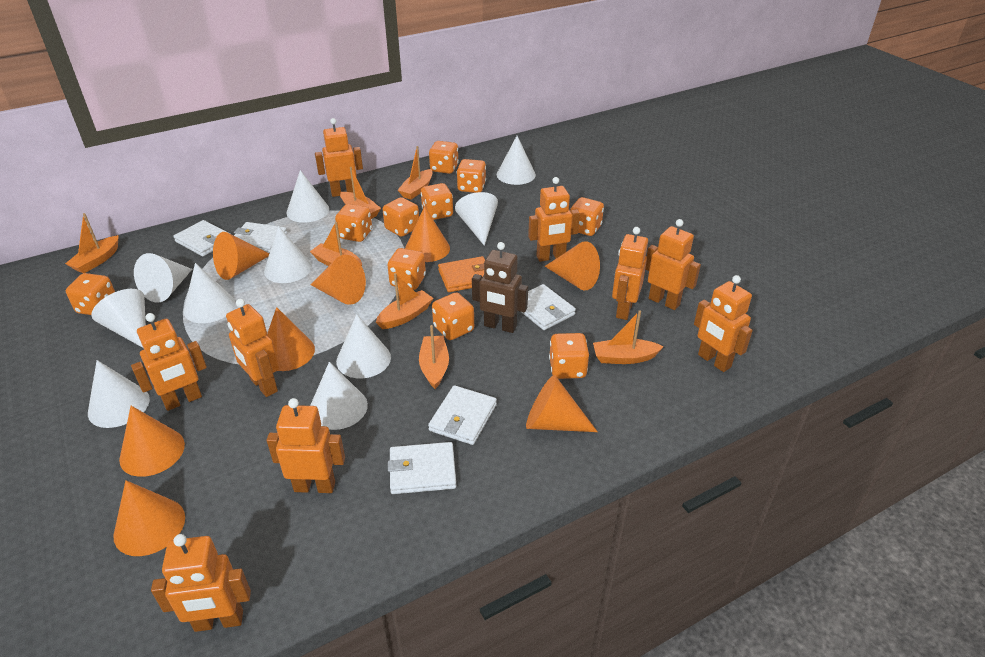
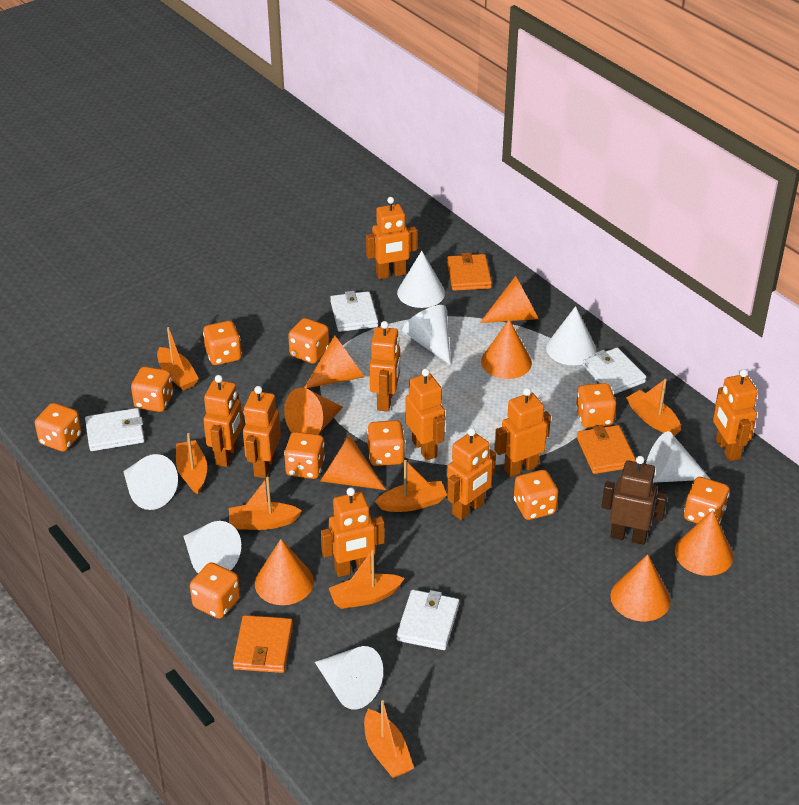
orange wallet: 1 -> 3
white cone: 10 -> 7
white wallet: 5 -> 4

